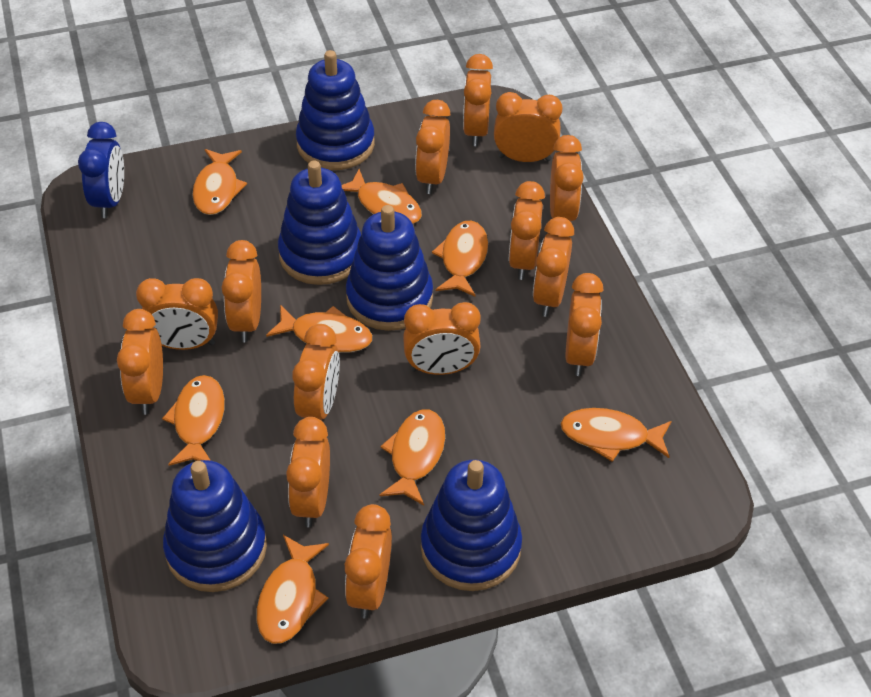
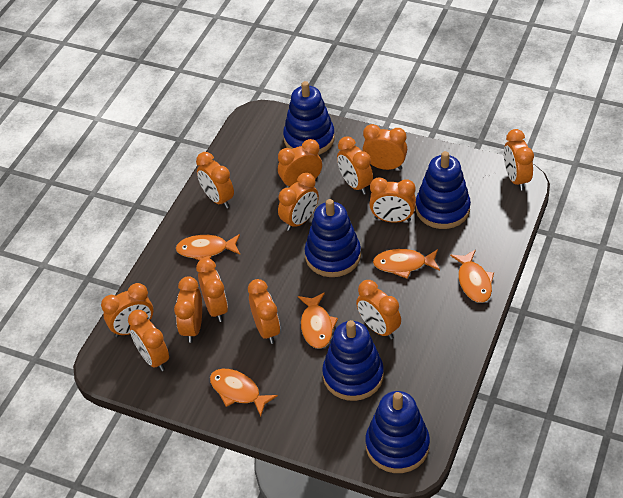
blue clock: 1 -> 0
orange clock: 14 -> 13
orange fish: 8 -> 5

